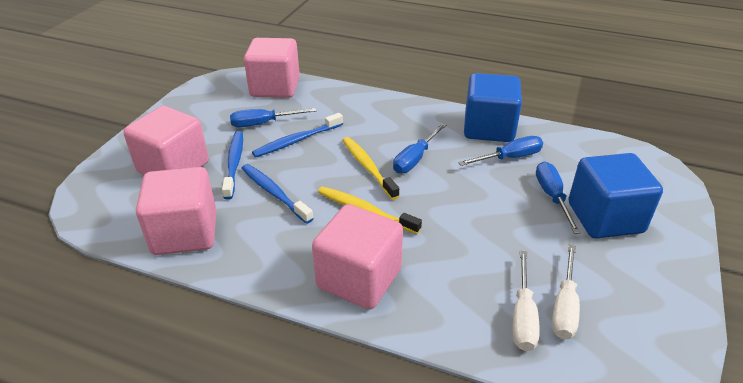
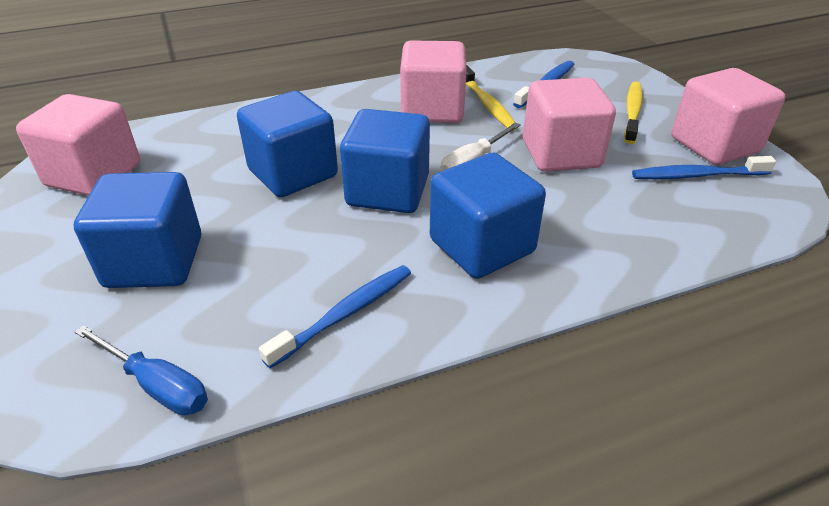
blue cube: 2 -> 4
blue screwdriver: 4 -> 1
white screwdriver: 2 -> 1

